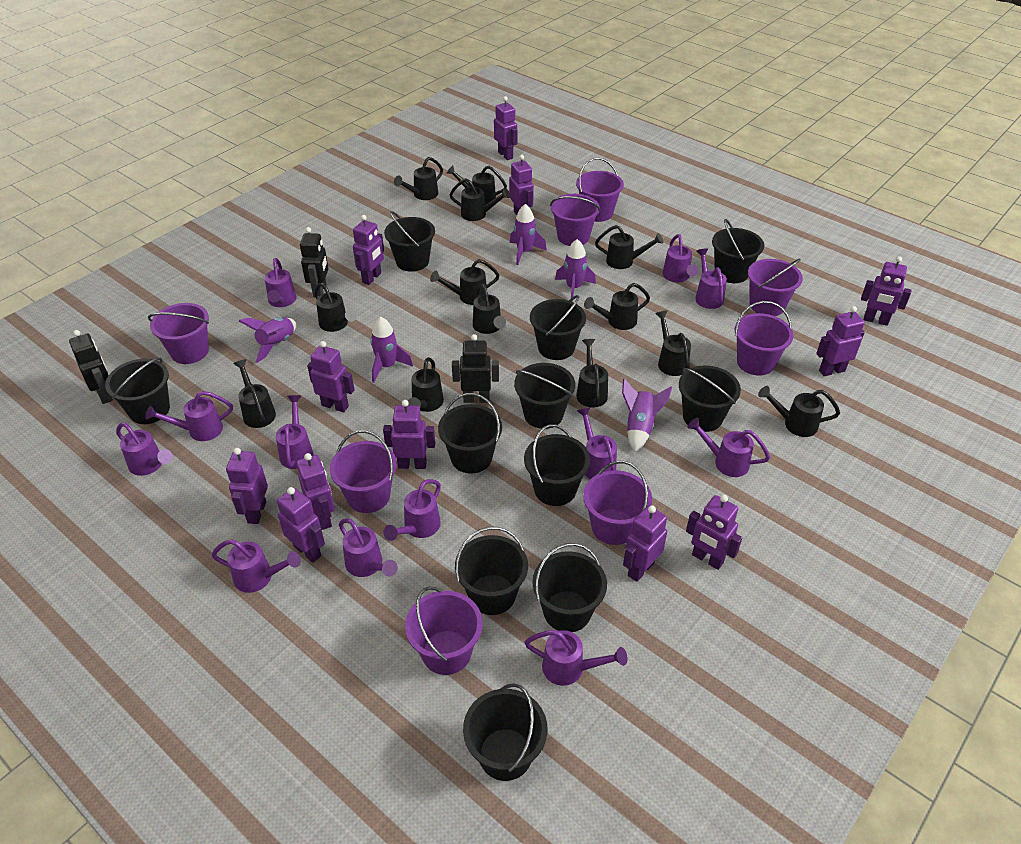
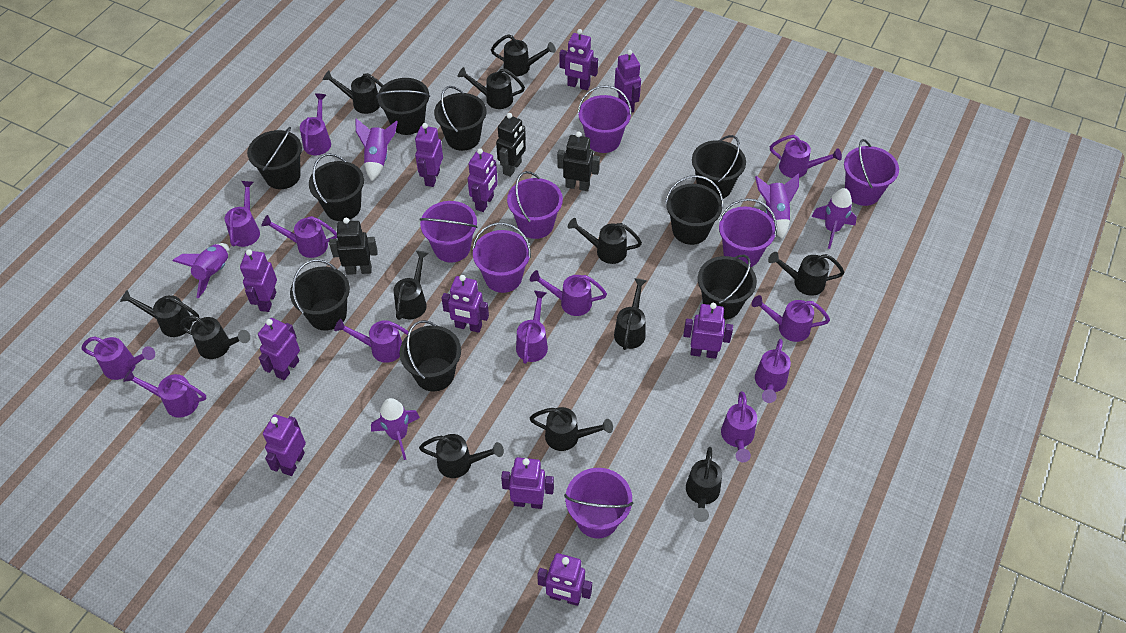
black bucket: 11 -> 9
black watering can: 13 -> 12
purple bucket: 8 -> 7
purple robot: 12 -> 11

